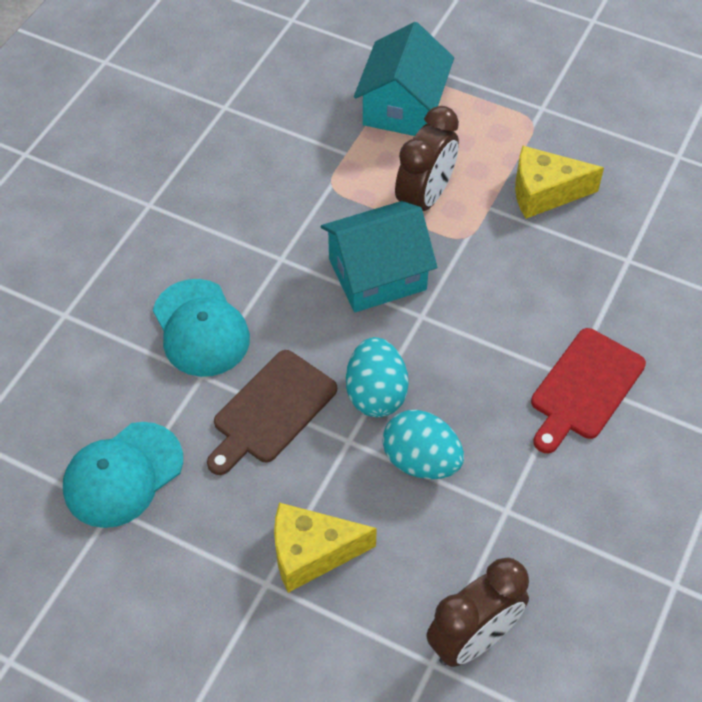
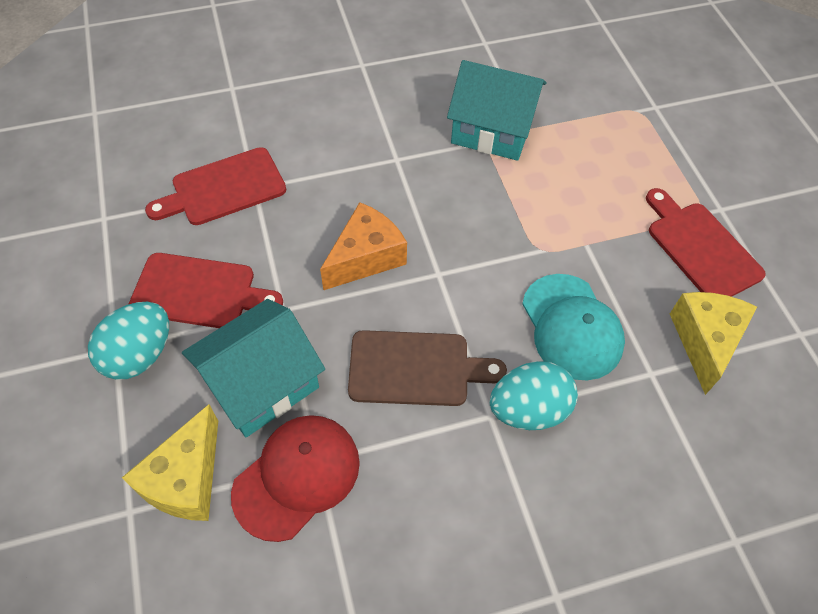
brown clock: 2 -> 0
orange cheese: 0 -> 1
red cap: 0 -> 1
red cutting board: 1 -> 3
turquoise cap: 2 -> 1

